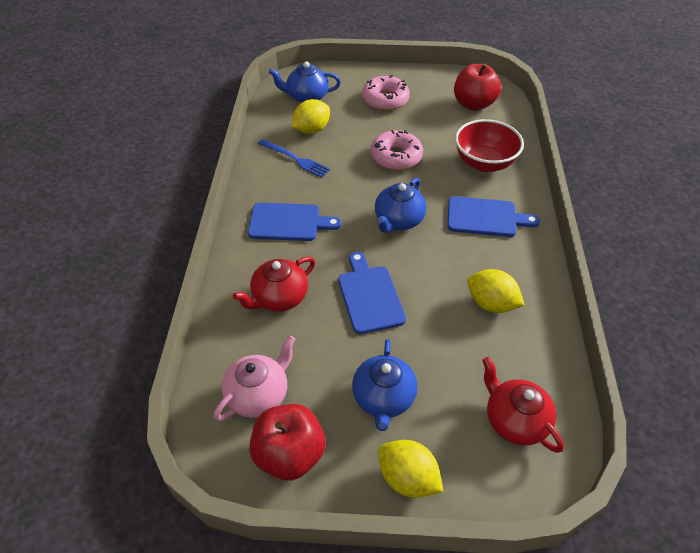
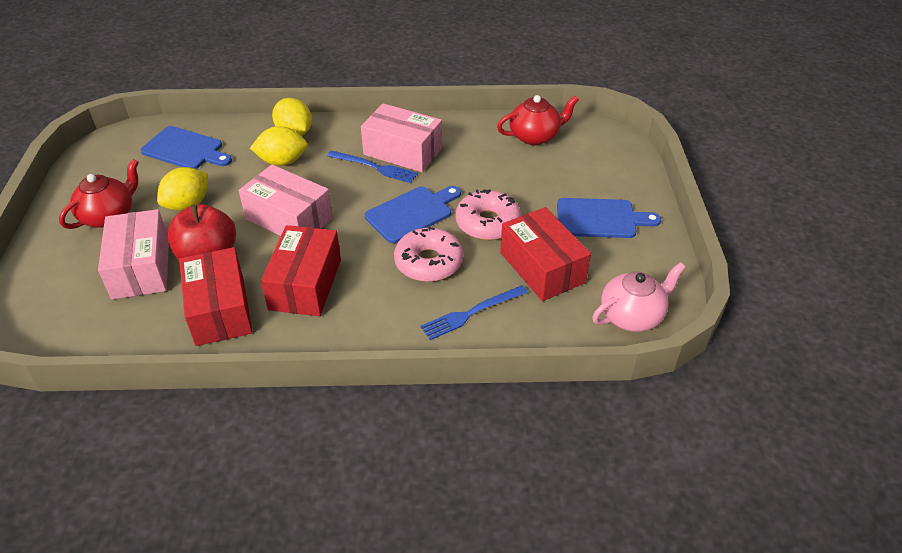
blue fork: 1 -> 2
blue teapot: 3 -> 0
pink box: 0 -> 3
red apple: 2 -> 1
red bowl: 1 -> 0
red box: 0 -> 3

